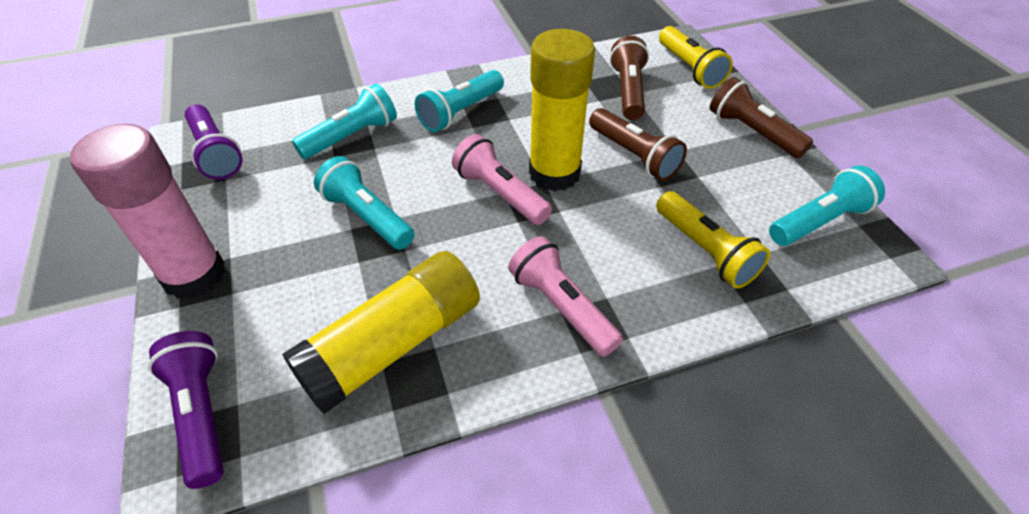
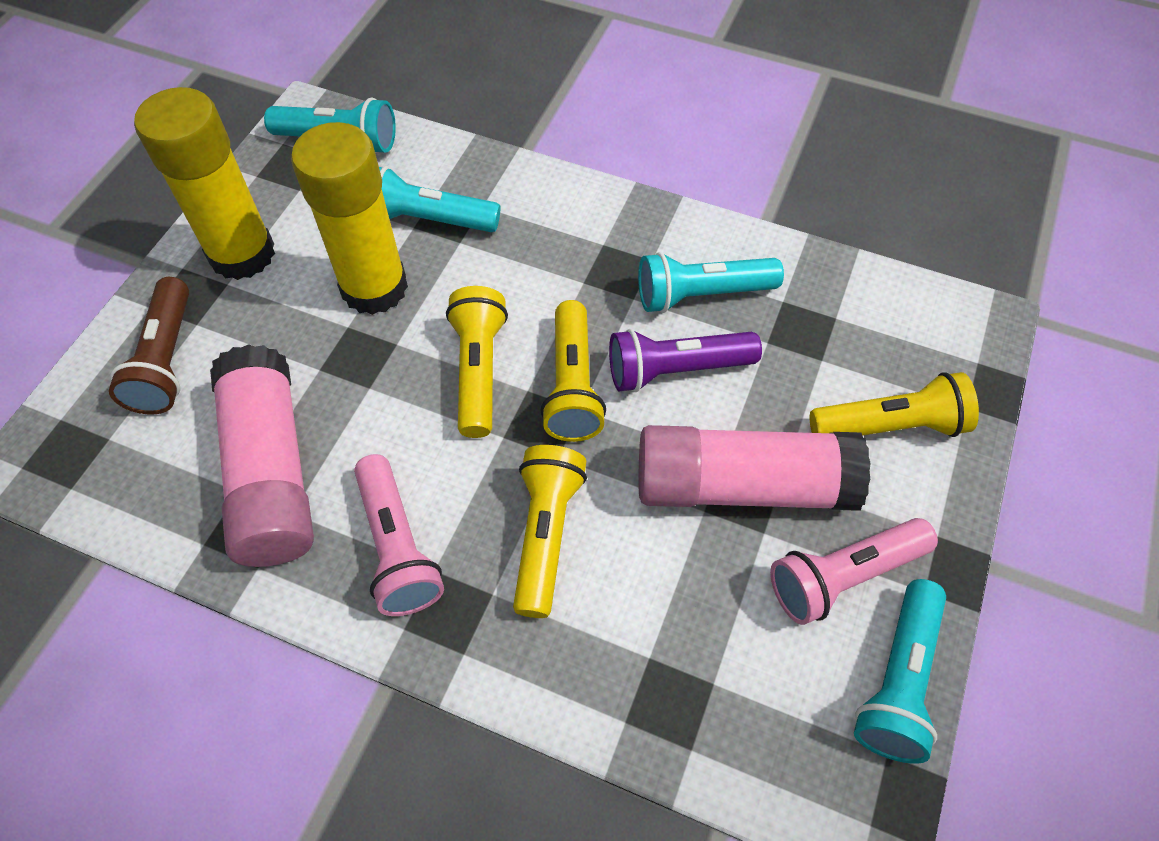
brown flashlight: 3 -> 1
pink glue stick: 1 -> 2
purple flashlight: 2 -> 1
yellow flashlight: 2 -> 4

